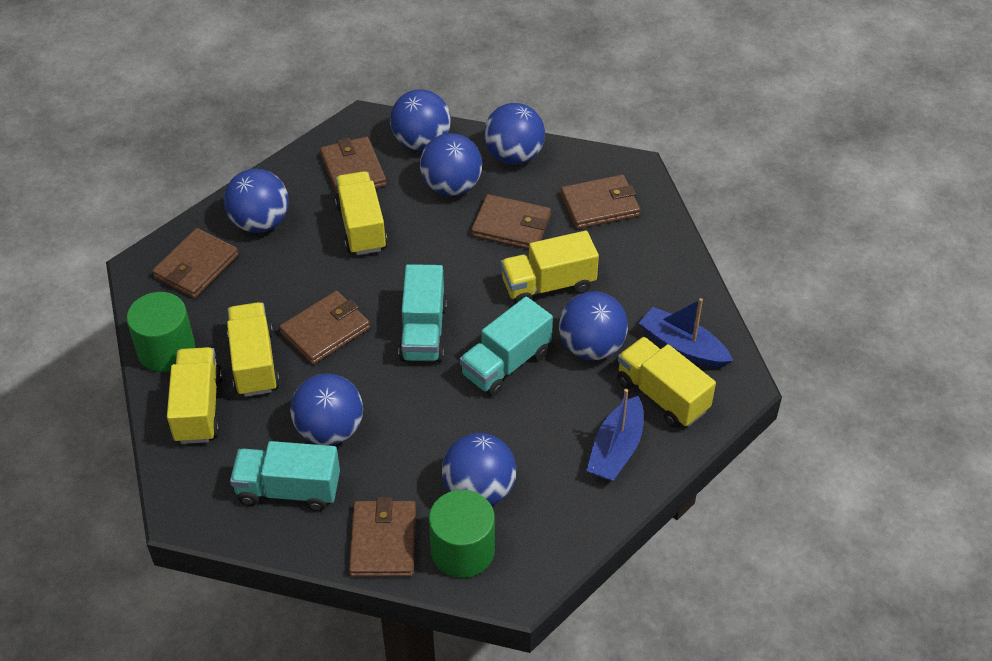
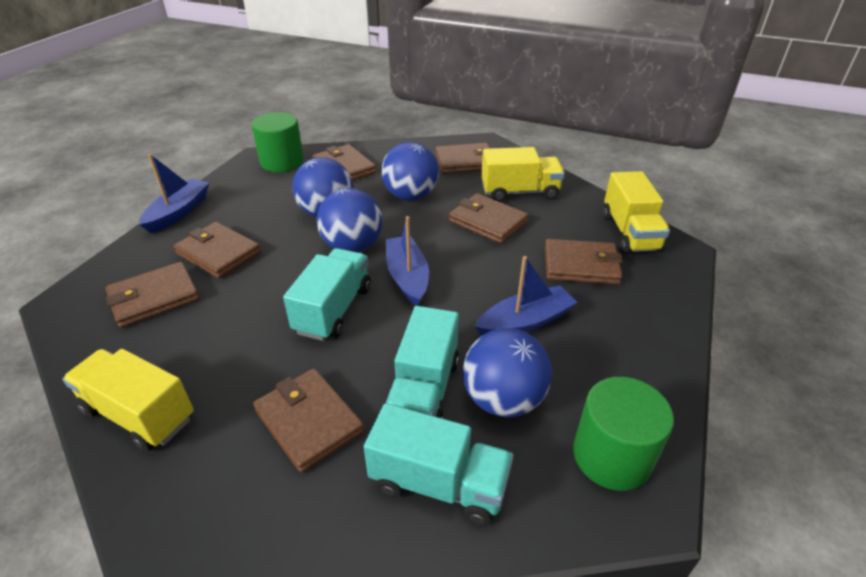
blue ball: 7 -> 4
blue boat: 2 -> 3
brown wallet: 6 -> 7
yellow truck: 5 -> 3

